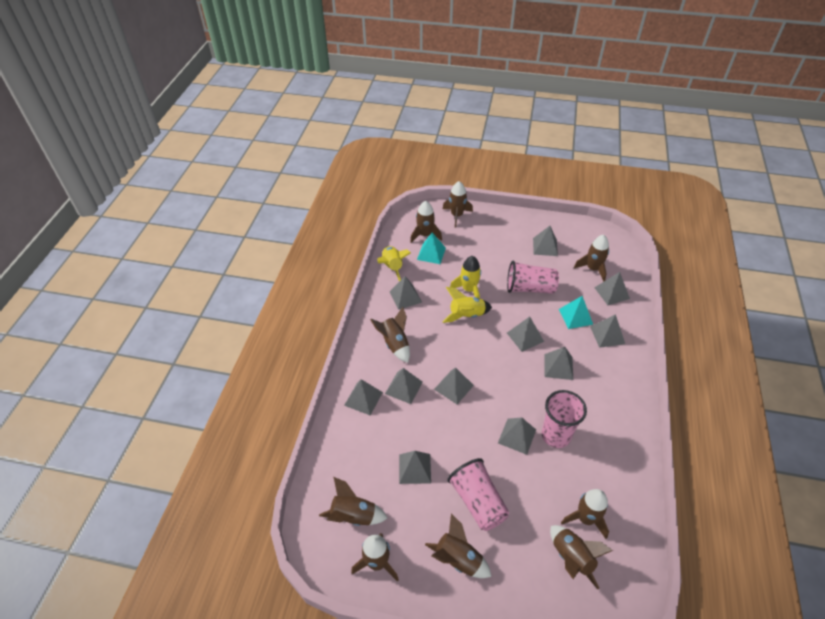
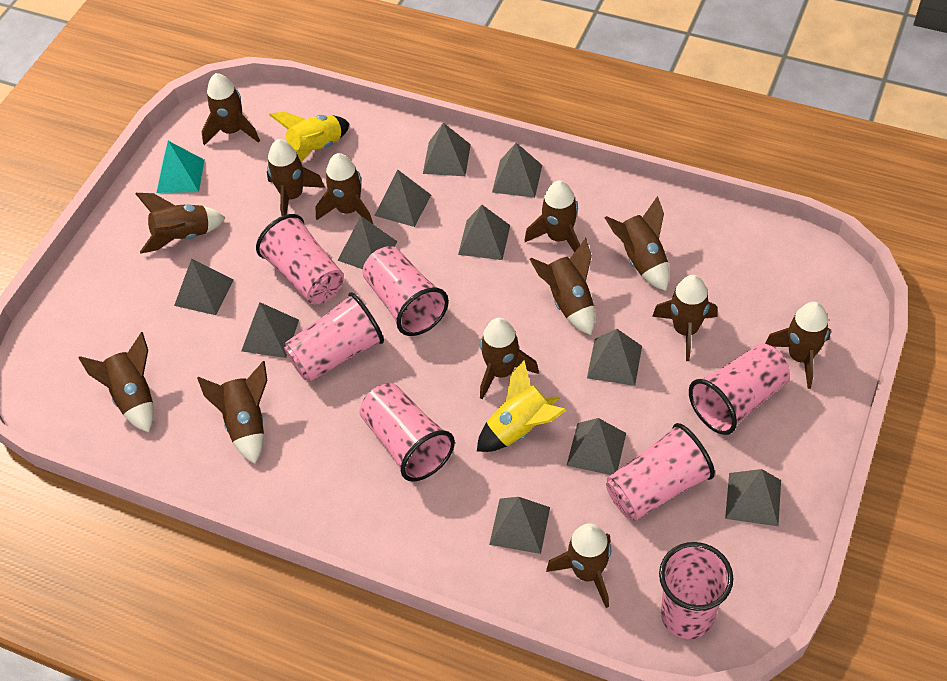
brown rocket: 9 -> 13
pink cup: 3 -> 7
turquoise pyramid: 2 -> 1
yellow rocket: 3 -> 2

